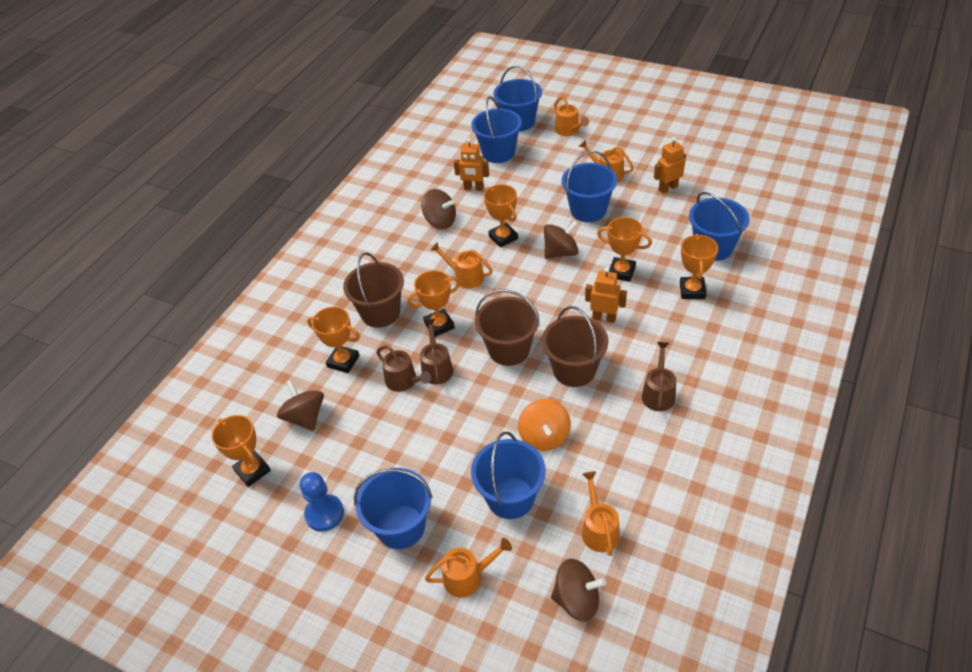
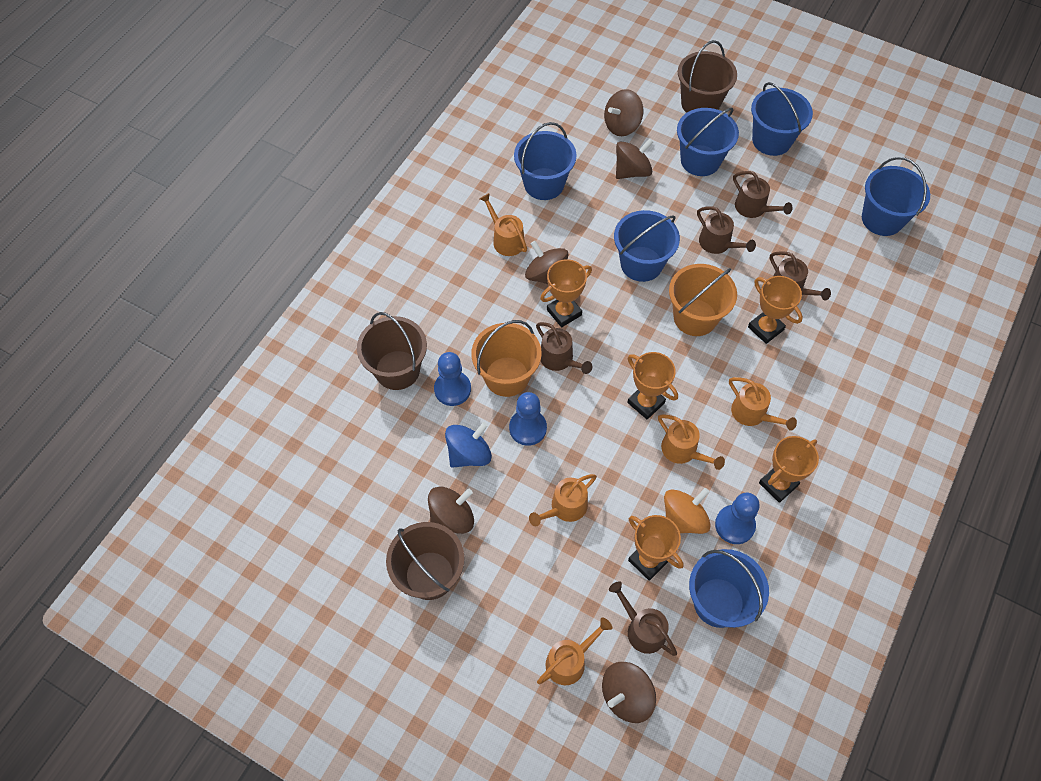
blue pawn: 1 -> 3
blue spinning top: 0 -> 1
brown spinning top: 4 -> 5
brown watering can: 3 -> 5
orange bucket: 0 -> 2
orange robot: 3 -> 0
orange trophy: 6 -> 5

